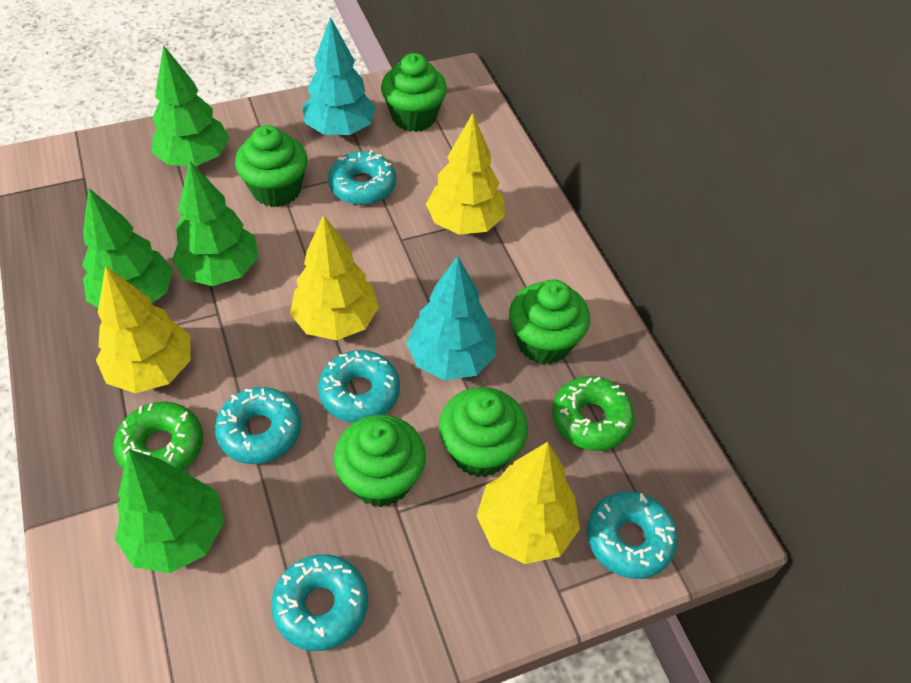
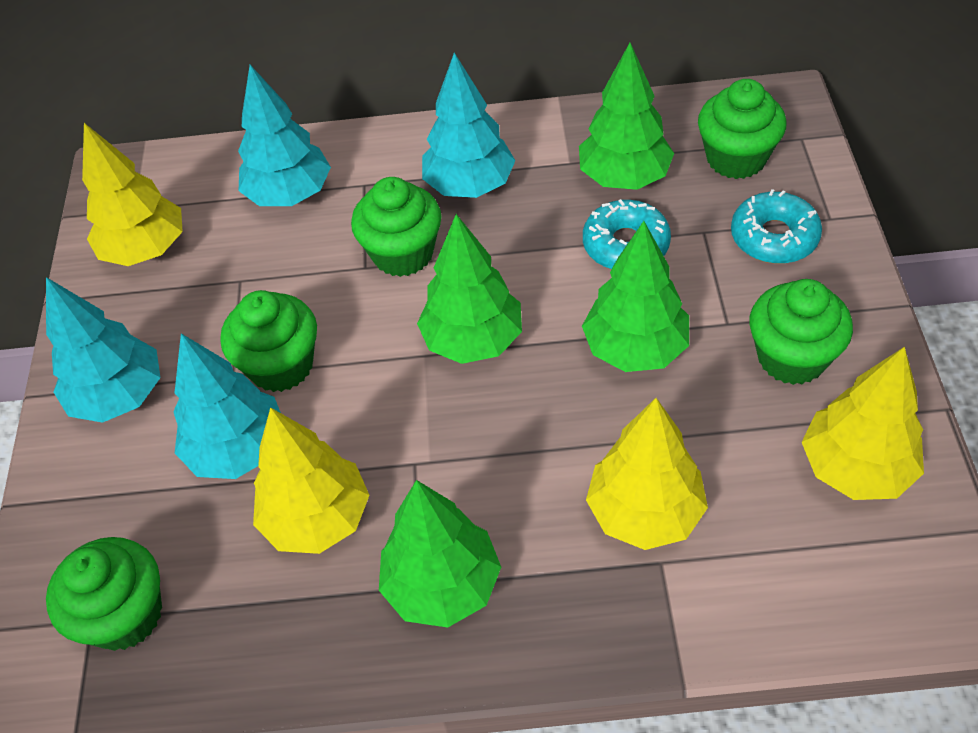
green donut: 2 -> 0
turquoise donut: 5 -> 2
turquoise tree: 2 -> 4

